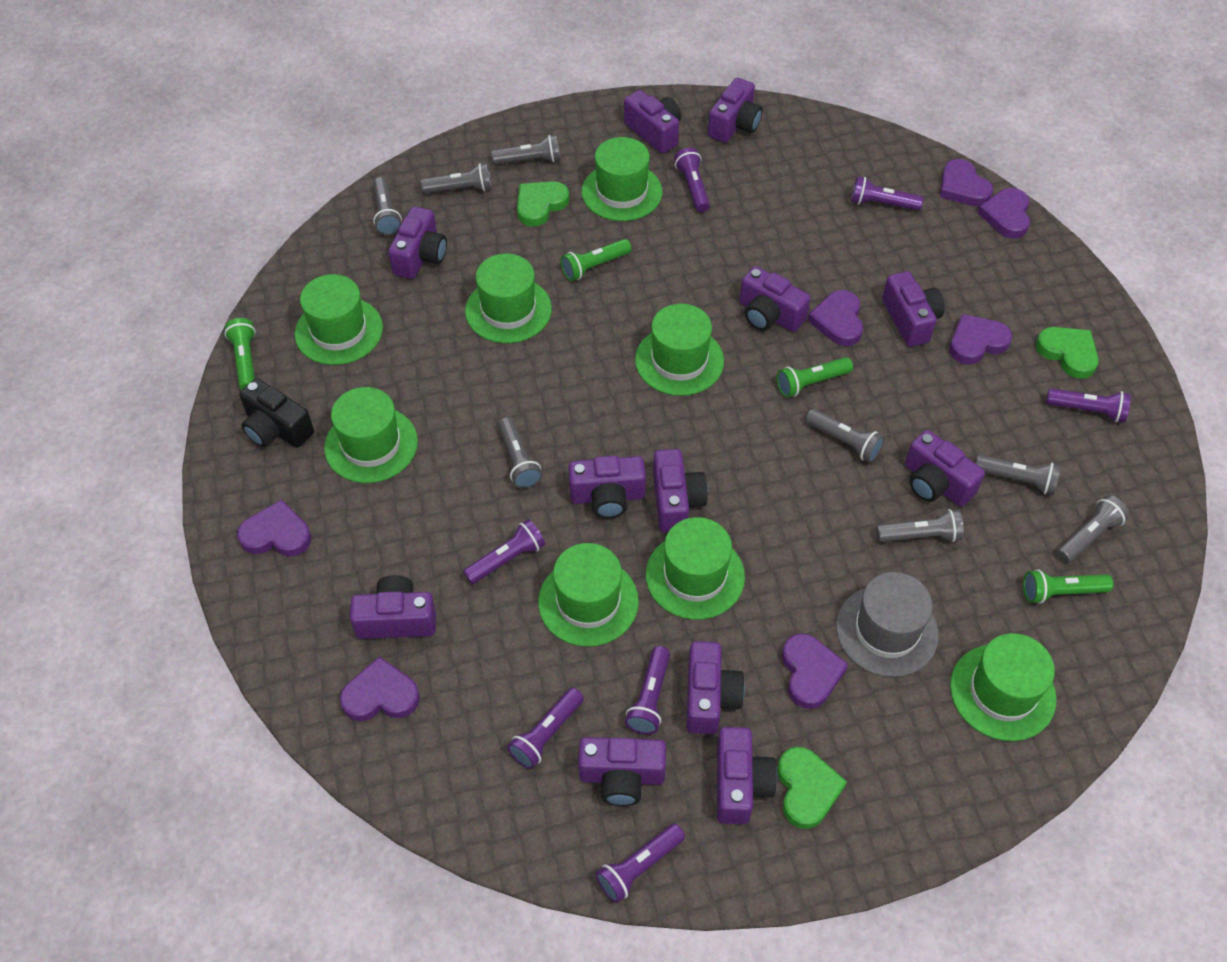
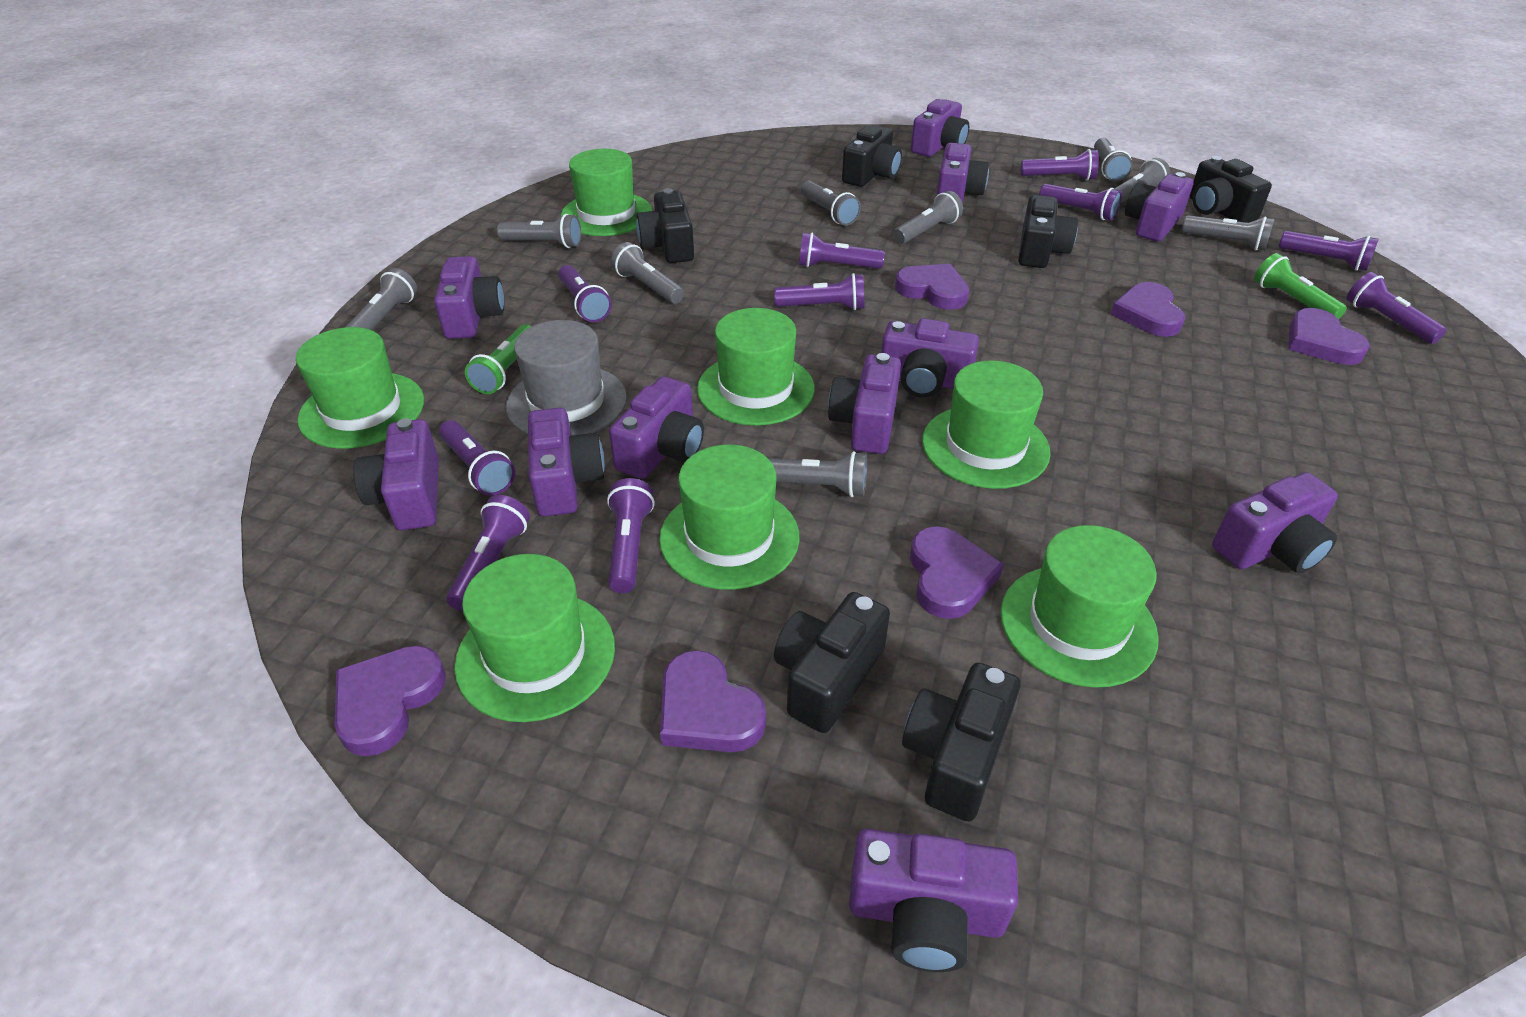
black camera: 1 -> 6
green flashlight: 4 -> 2
green hat: 8 -> 7
green heart: 3 -> 0
grey flashlight: 8 -> 9
purple camera: 12 -> 11
purple flashlight: 7 -> 10
purple heart: 7 -> 6

